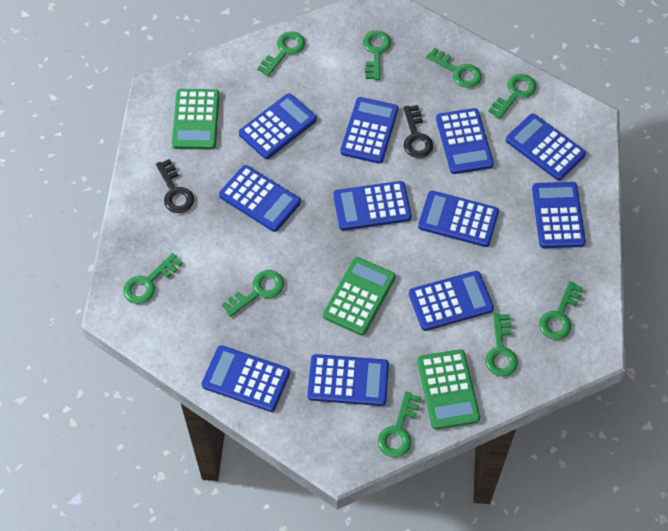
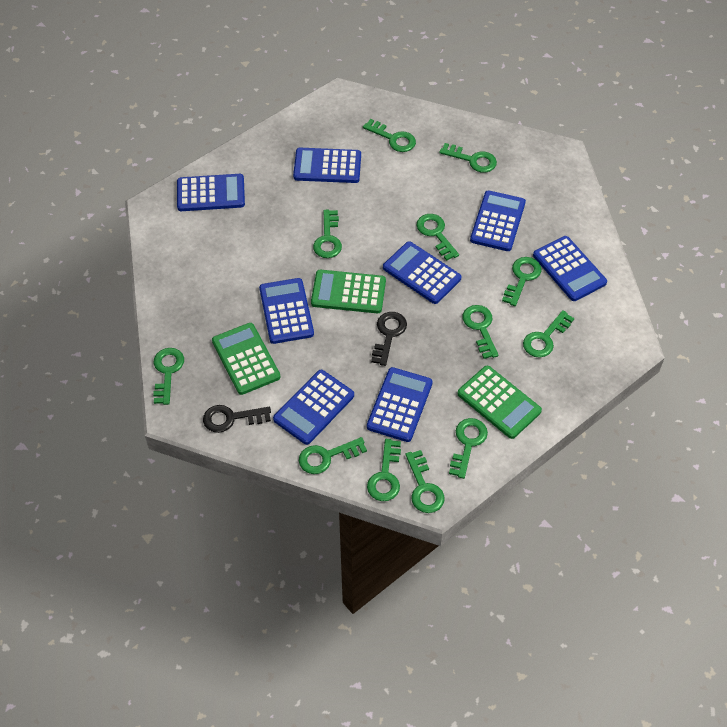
blue calculator: 11 -> 8
green key: 9 -> 12

